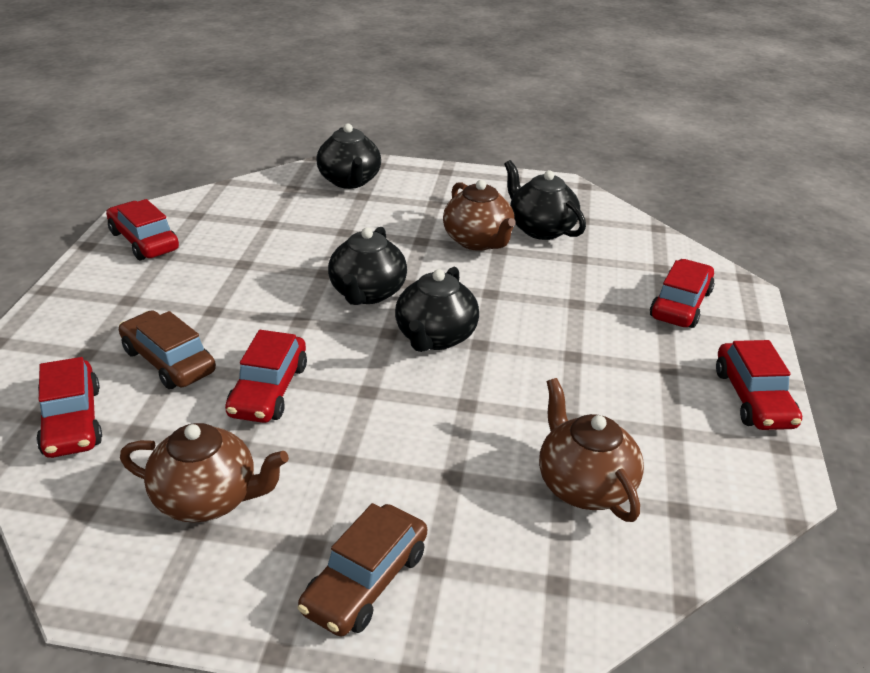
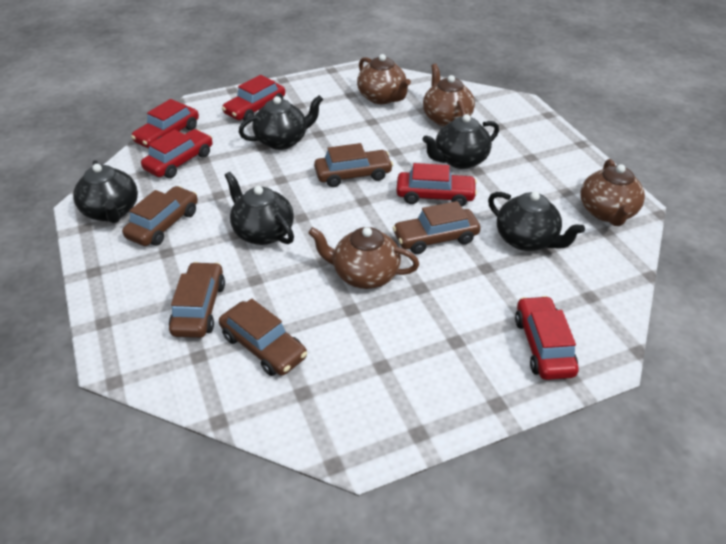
black teapot: 4 -> 5
brown car: 2 -> 5
brown teapot: 3 -> 4

